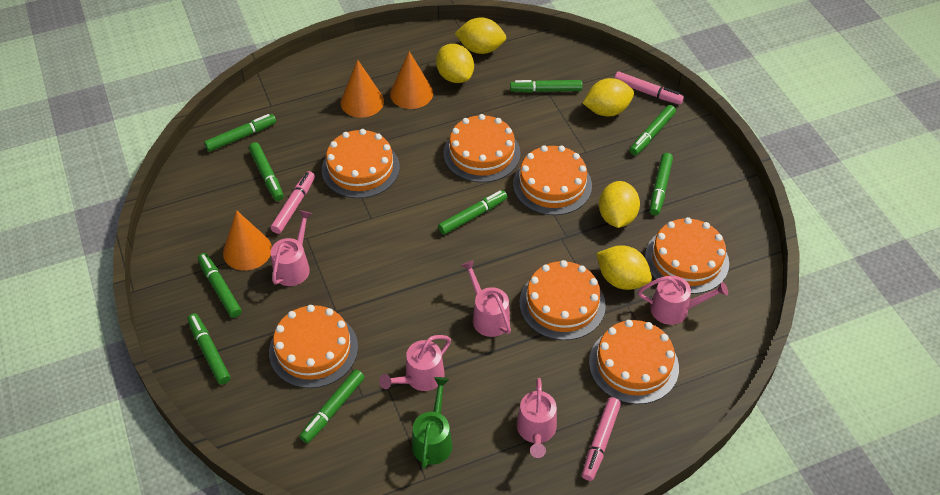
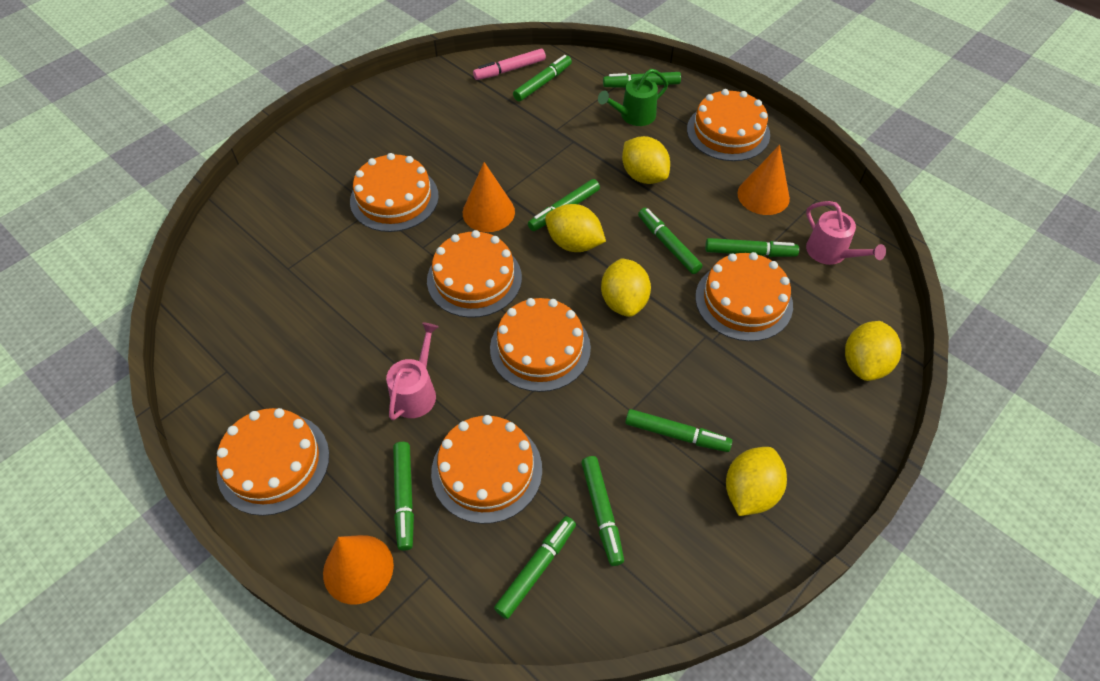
pink marker: 3 -> 1
pink watering can: 5 -> 2

